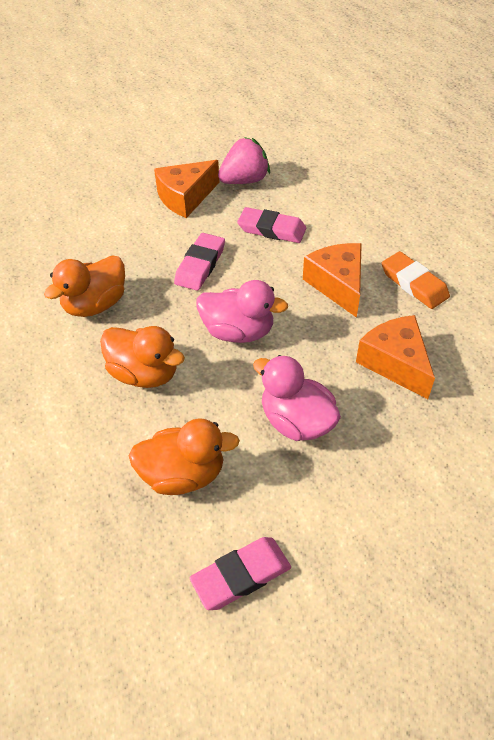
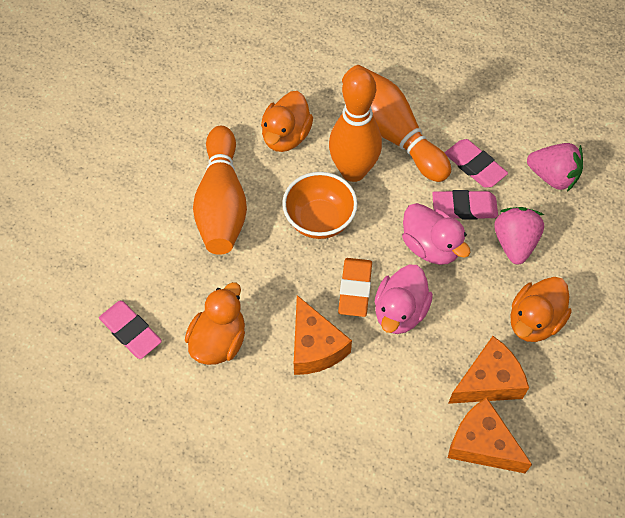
orange bowl: 0 -> 1
orange bowling pin: 0 -> 3
pink strawberry: 1 -> 2

